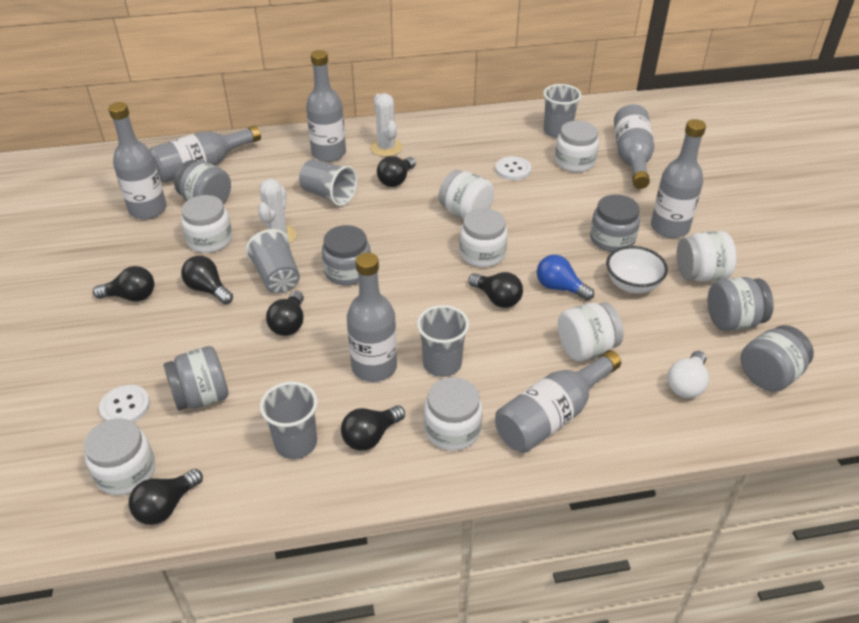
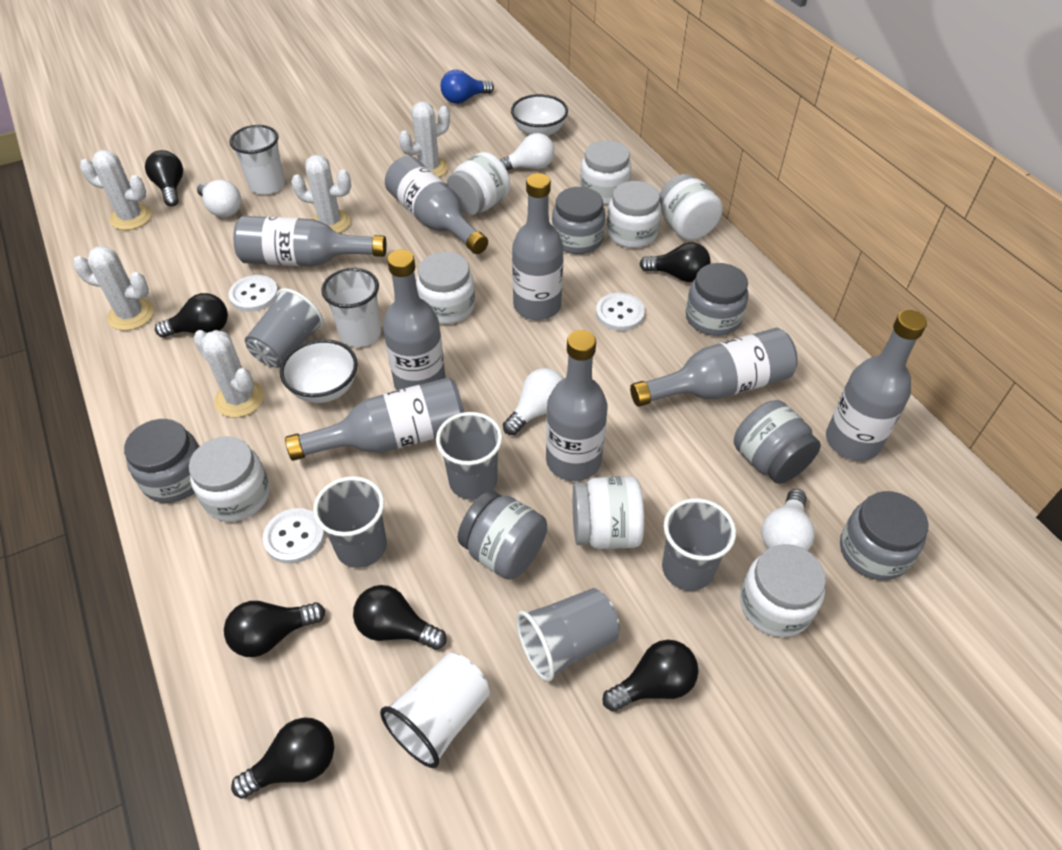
grey bottle: 7 -> 8
white bowl: 1 -> 2
white button: 2 -> 3
white cactus: 2 -> 5
white cup: 0 -> 3
white light bulb: 1 -> 4

